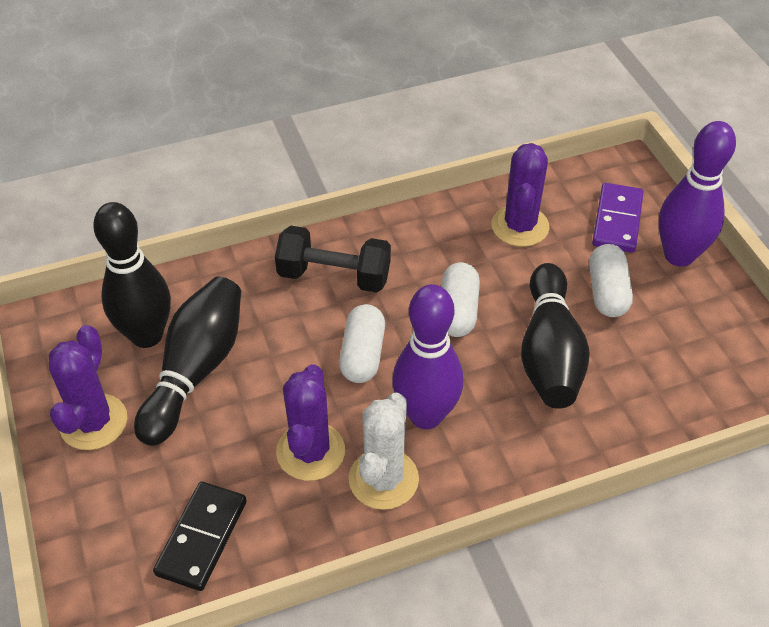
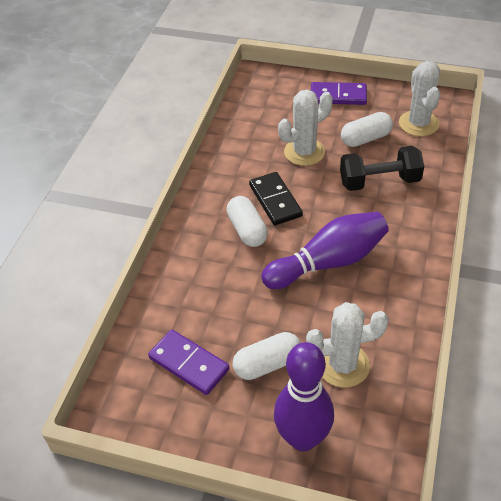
black bowling pin: 3 -> 0
purple cactus: 3 -> 0
purple domino: 1 -> 2
white cactus: 1 -> 3

